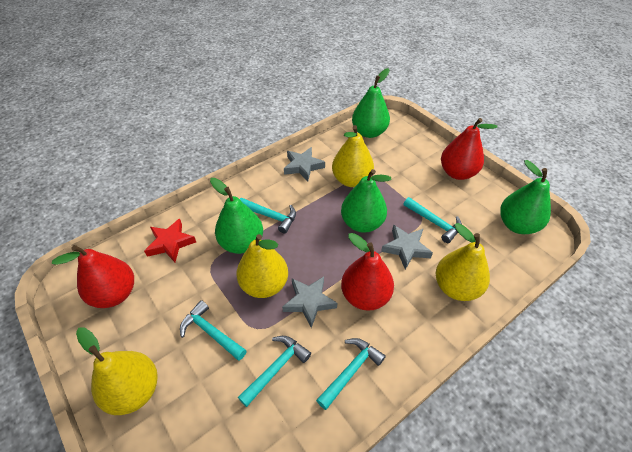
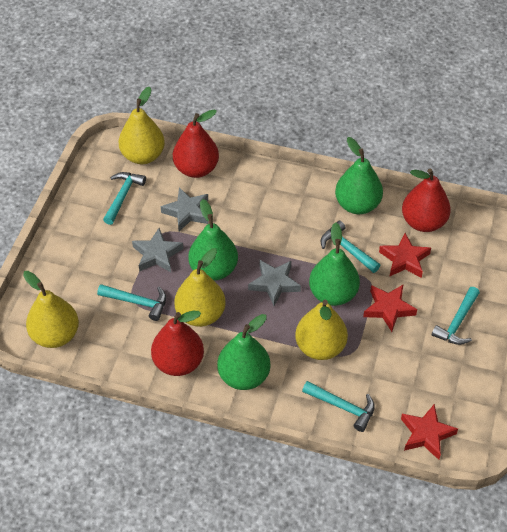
red star: 1 -> 3

